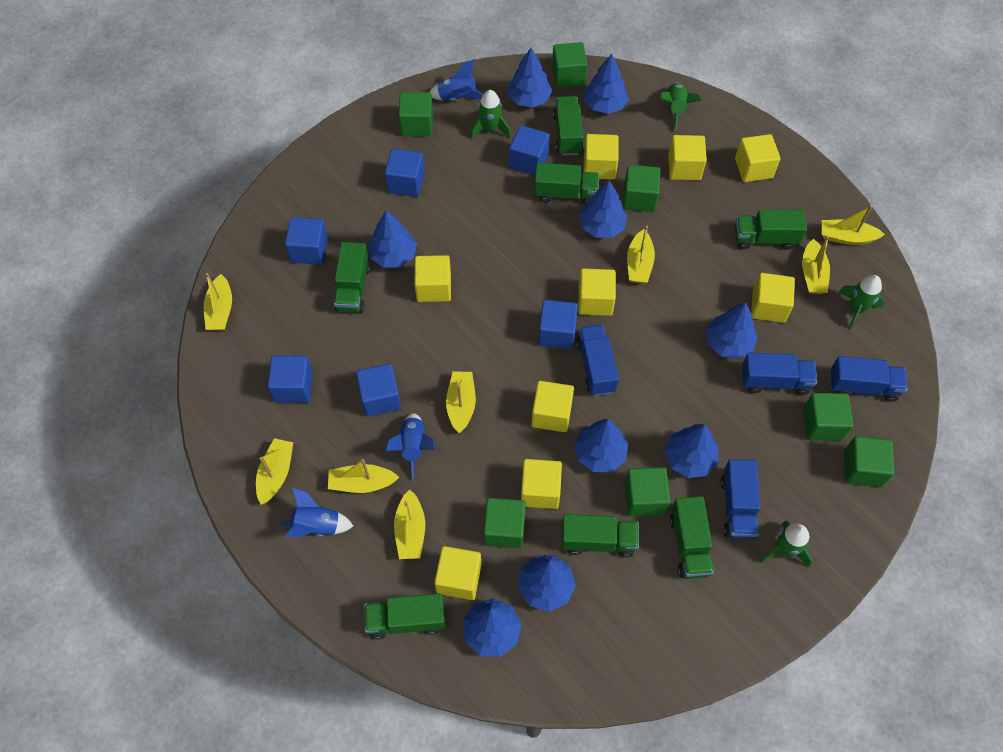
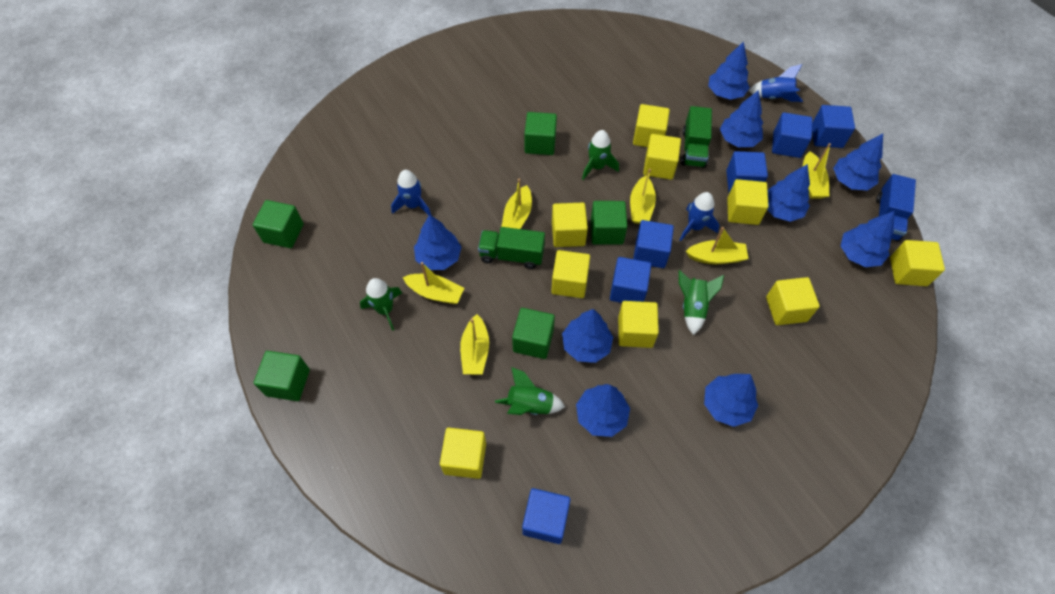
blue truck: 4 -> 1
green cube: 7 -> 5
green truck: 7 -> 2
yellow boat: 8 -> 6

